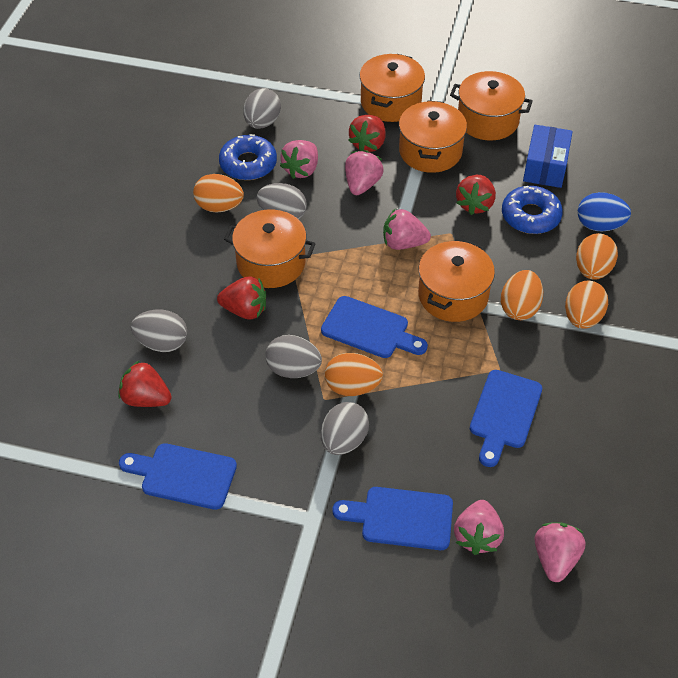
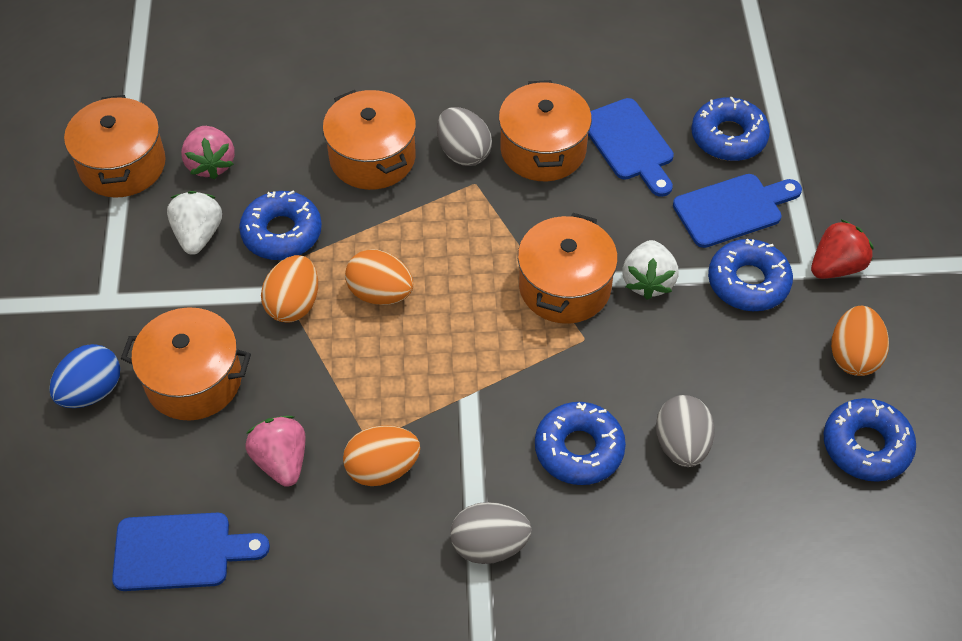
blue box: 1 -> 0
blue cutting board: 4 -> 3
blue donut: 2 -> 5
grey egg: 5 -> 3
orange egg: 5 -> 4
pink strawberry: 5 -> 2
red strawberry: 4 -> 1
white strawberry: 0 -> 2

